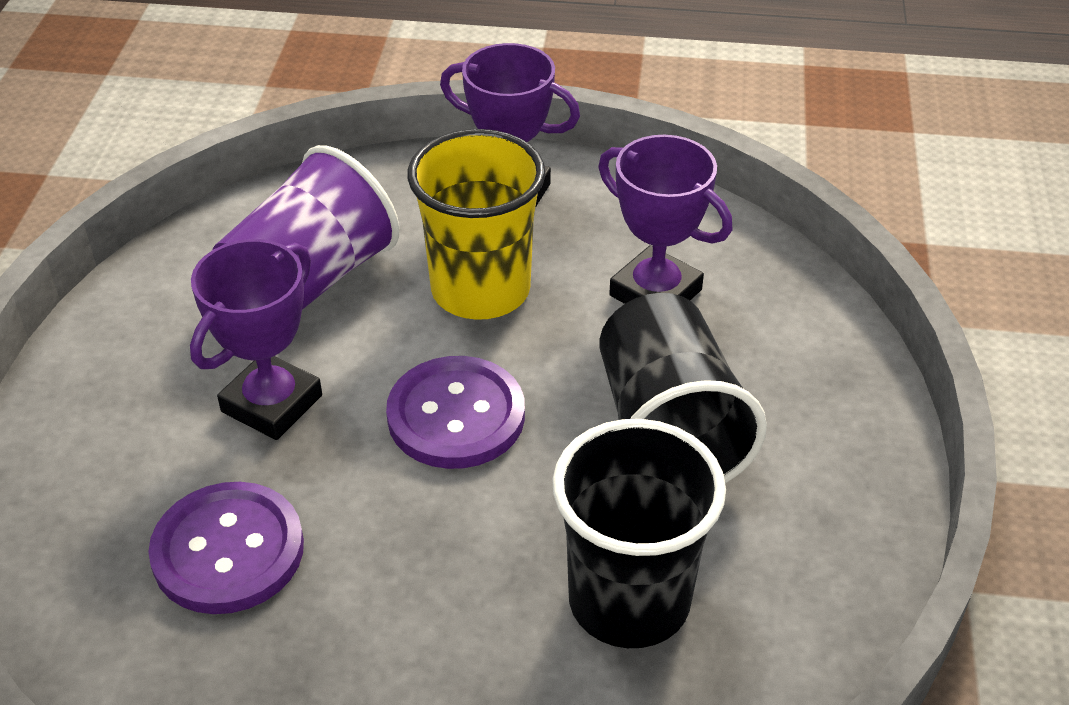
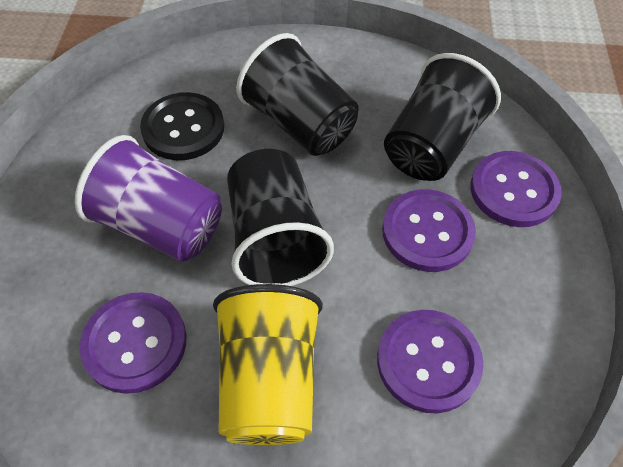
black button: 0 -> 1
black cup: 2 -> 3
purple button: 2 -> 4
purple trophy: 3 -> 0

